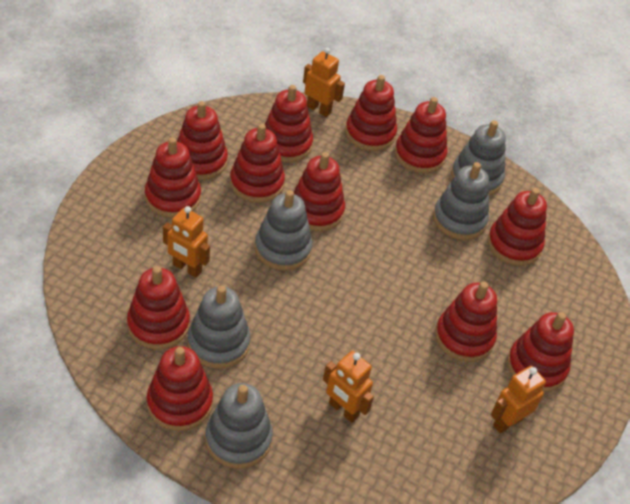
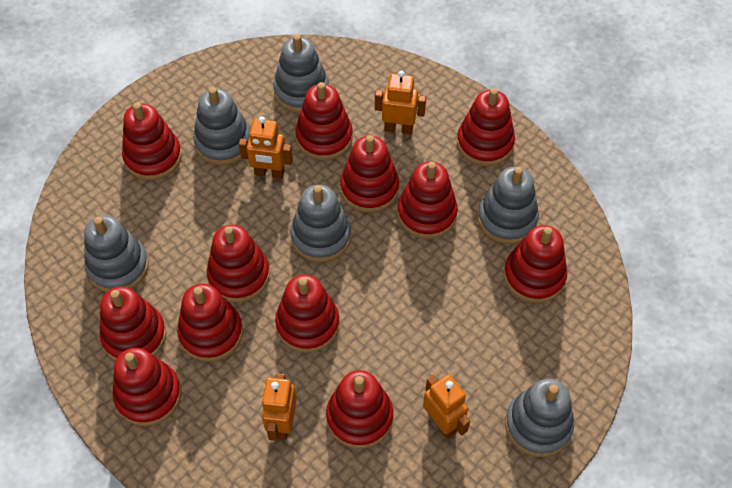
grey stacking toy: 5 -> 6

